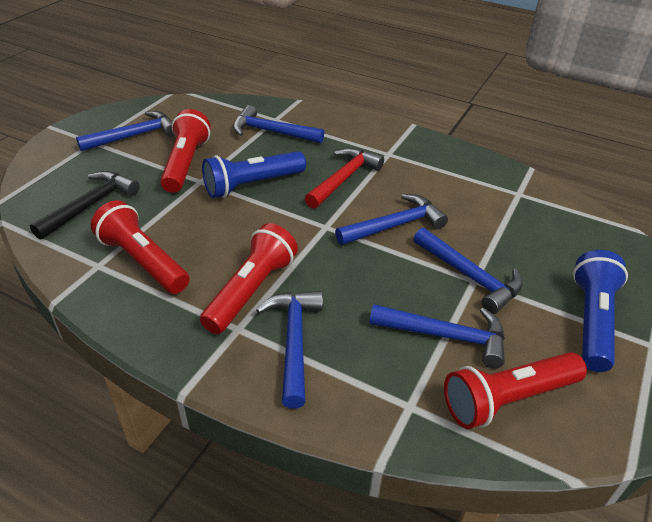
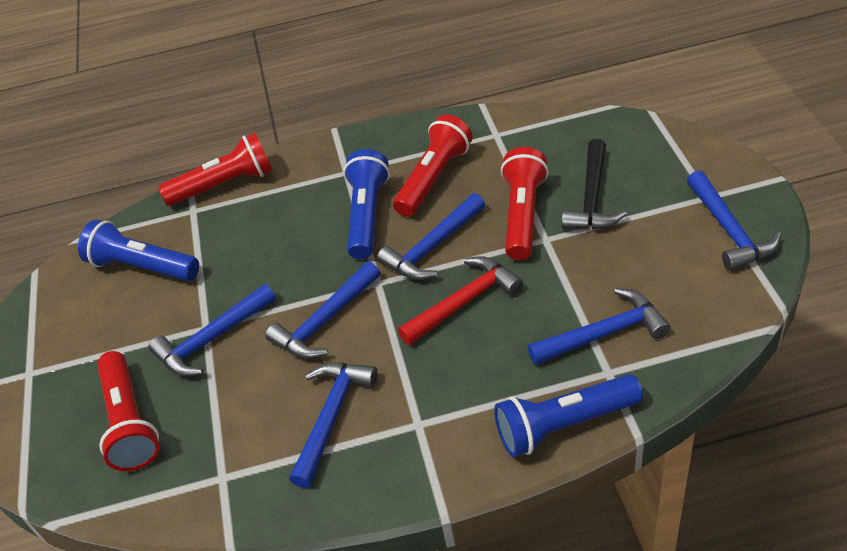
blue flashlight: 2 -> 3

